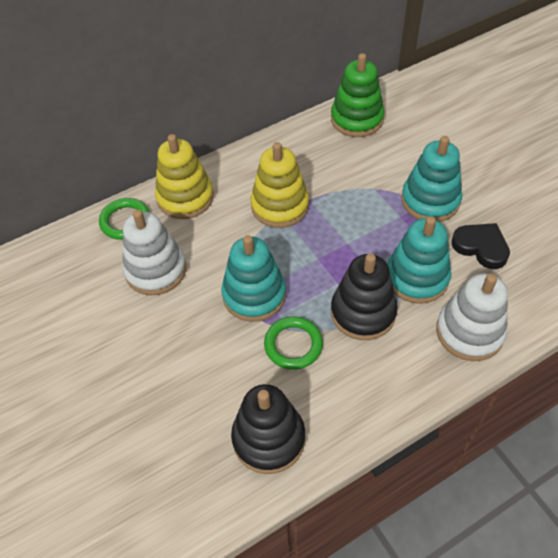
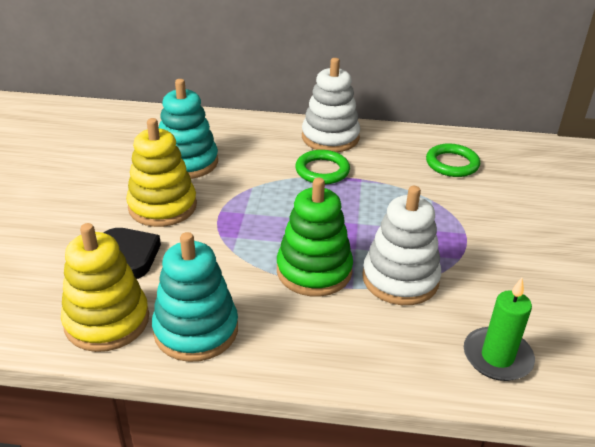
black stacking toy: 2 -> 0
green candle: 0 -> 1
turquoise stacking toy: 3 -> 2

